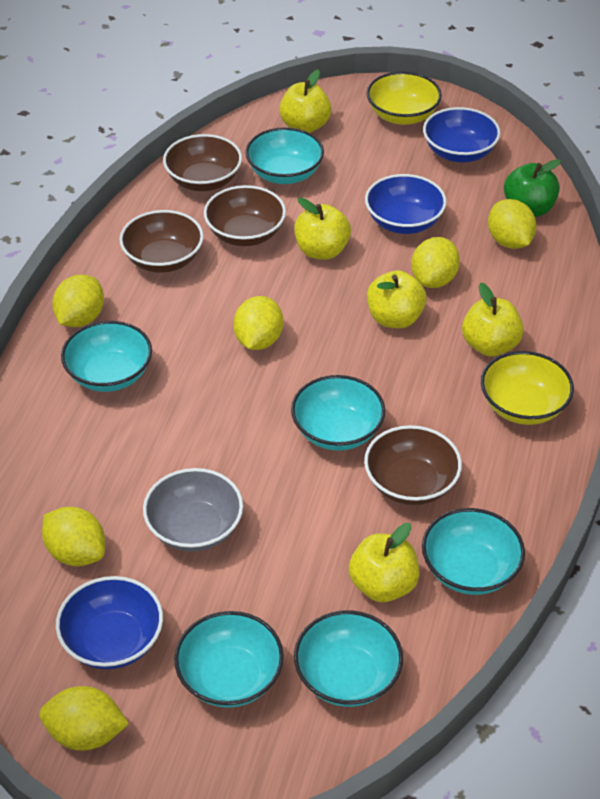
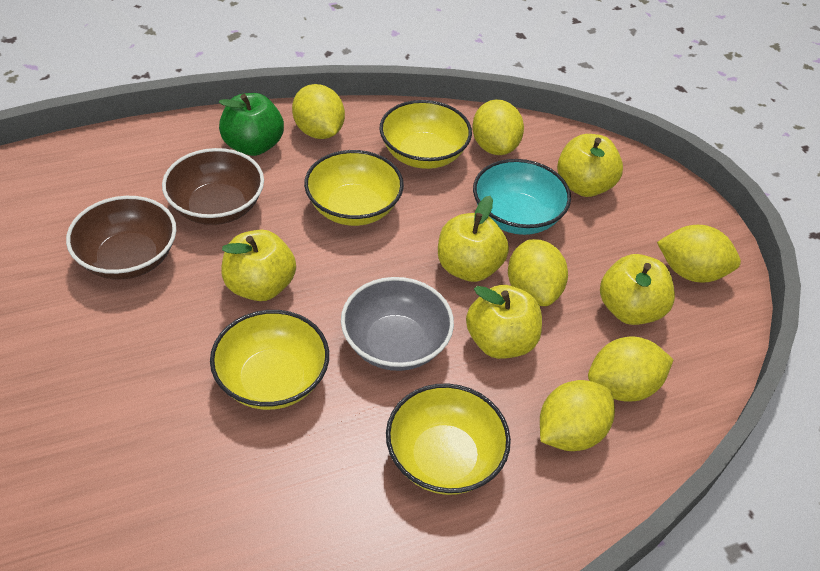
blue bowl: 3 -> 0
brown bowl: 4 -> 2
turquoise bowl: 6 -> 1
yellow bowl: 2 -> 4

